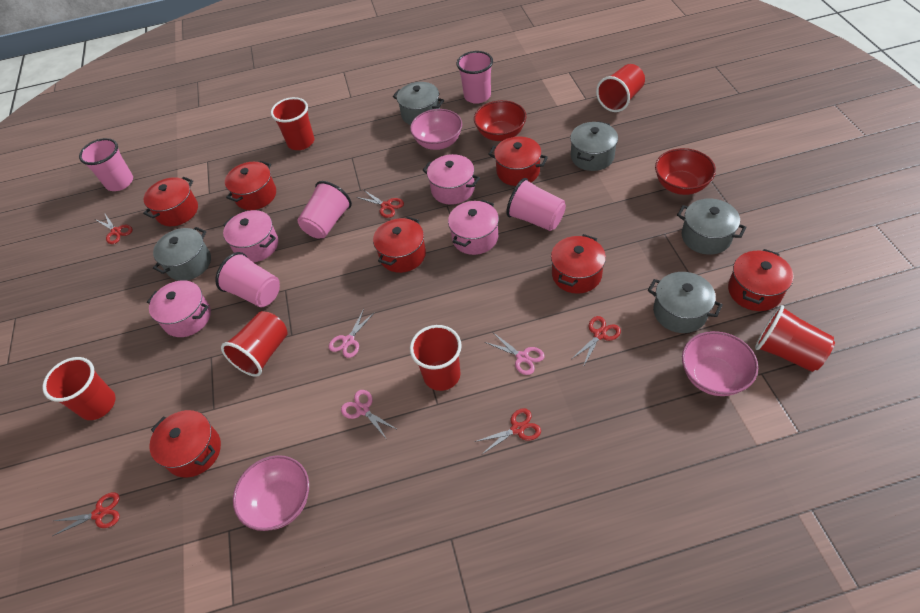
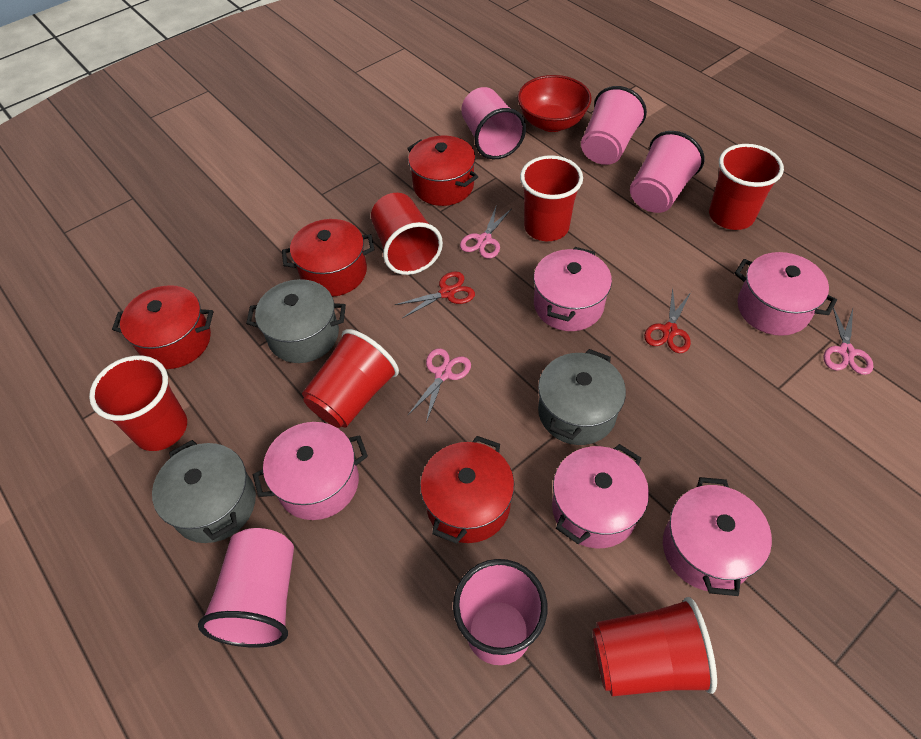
grey pot: 5 -> 3
pink bowl: 3 -> 0
pink pot: 4 -> 5
red bowl: 2 -> 1
red pot: 7 -> 4
red scissors: 5 -> 2

